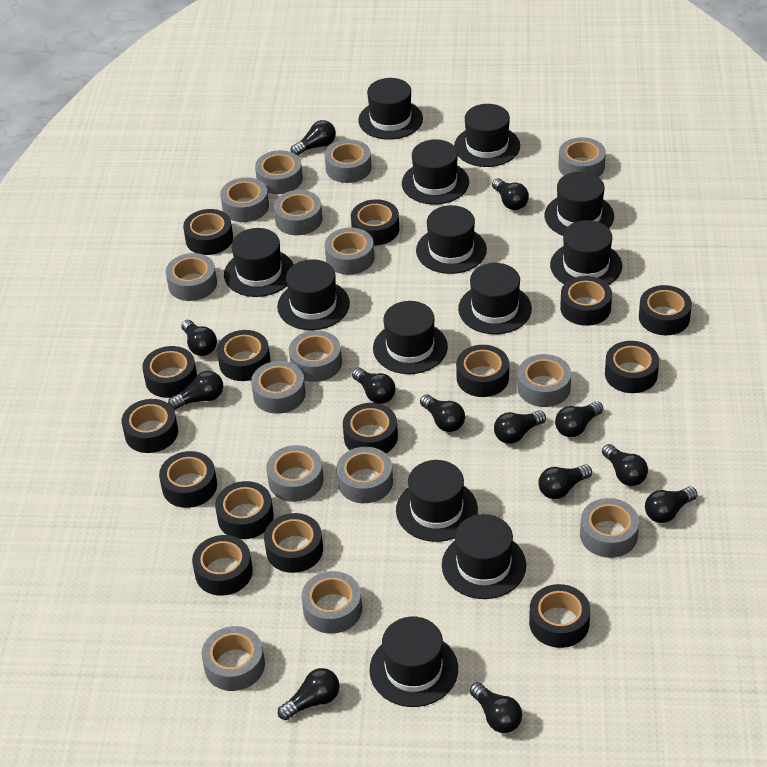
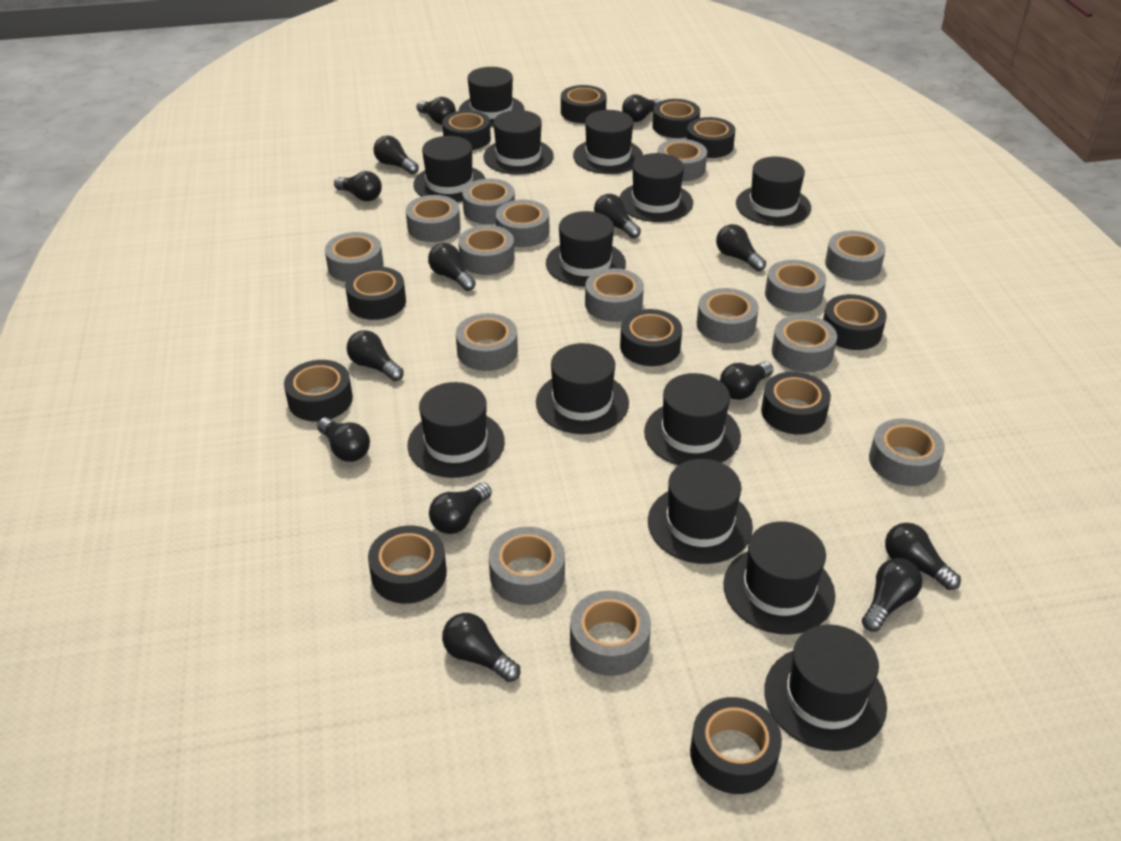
black light bulb: 13 -> 14
black tape: 15 -> 11

